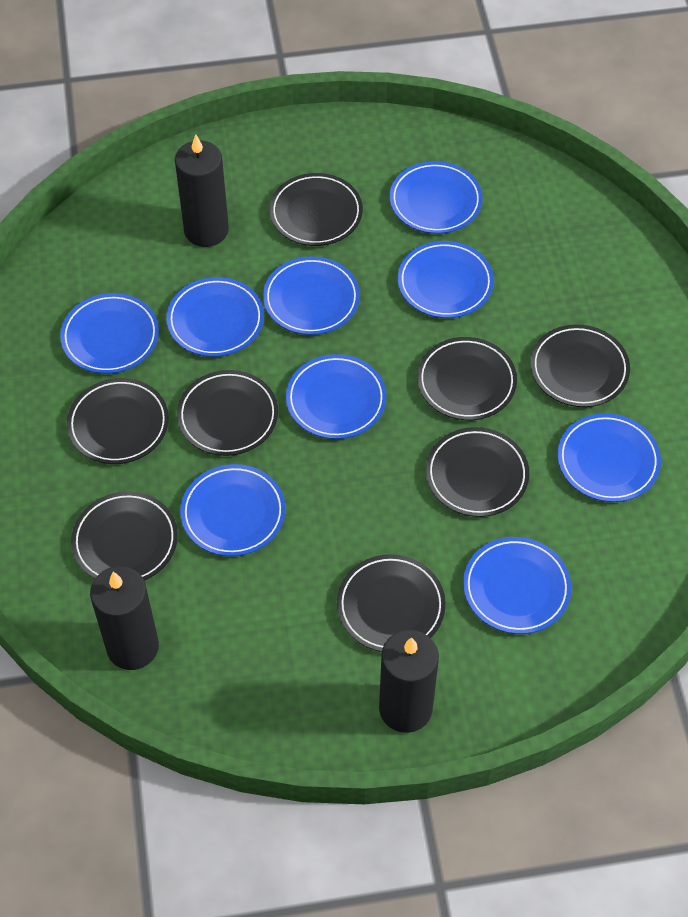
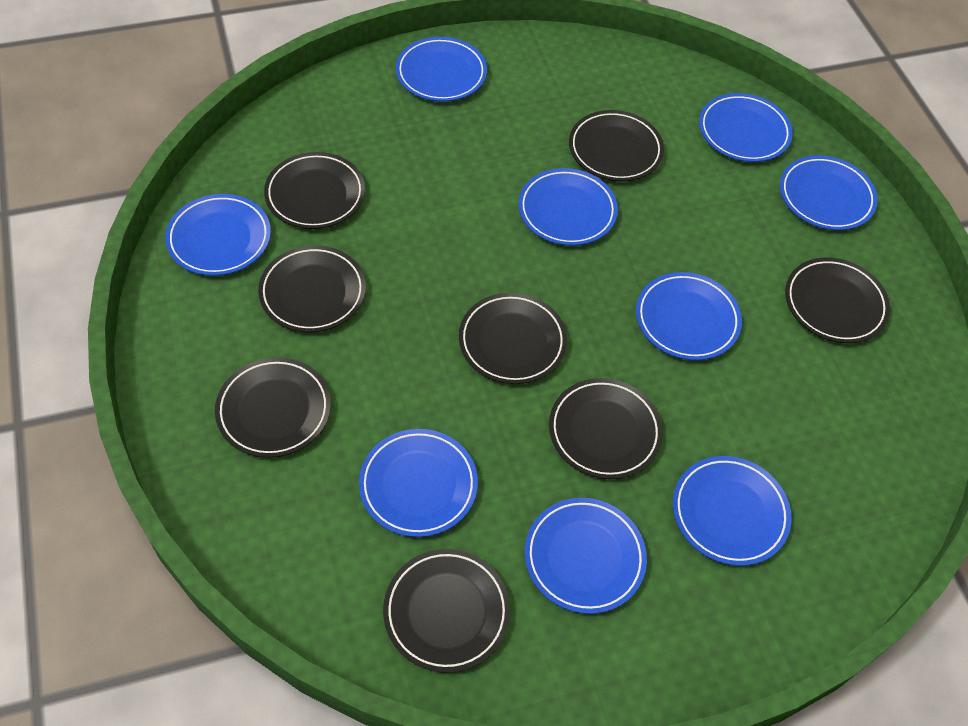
black candle: 3 -> 0

